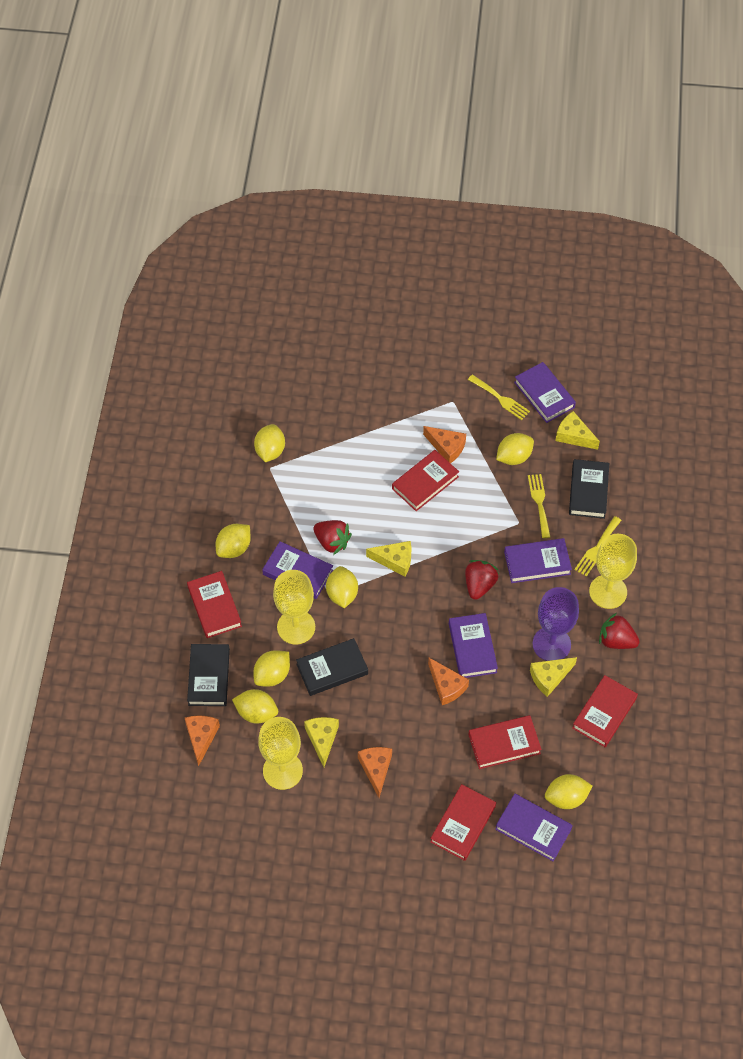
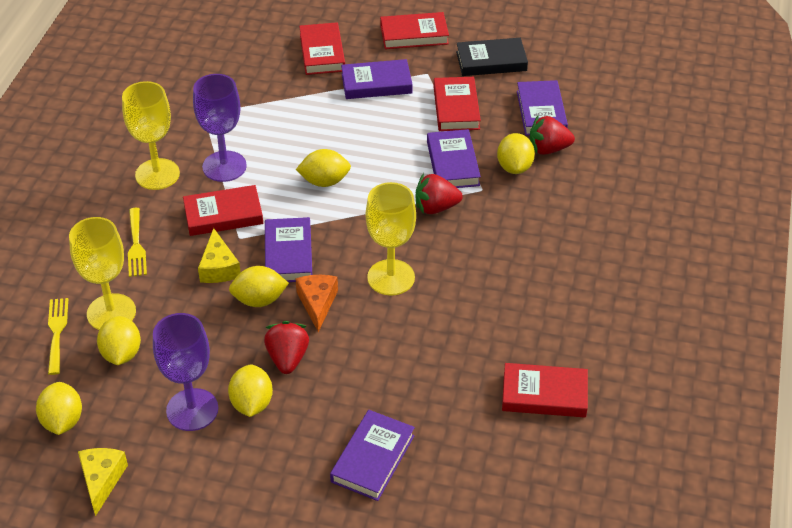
black book: 3 -> 1
orange cheese: 4 -> 1
purple goblet: 1 -> 2
yellow cheese: 4 -> 2
yellow fork: 3 -> 2
yellow lemon: 7 -> 6

